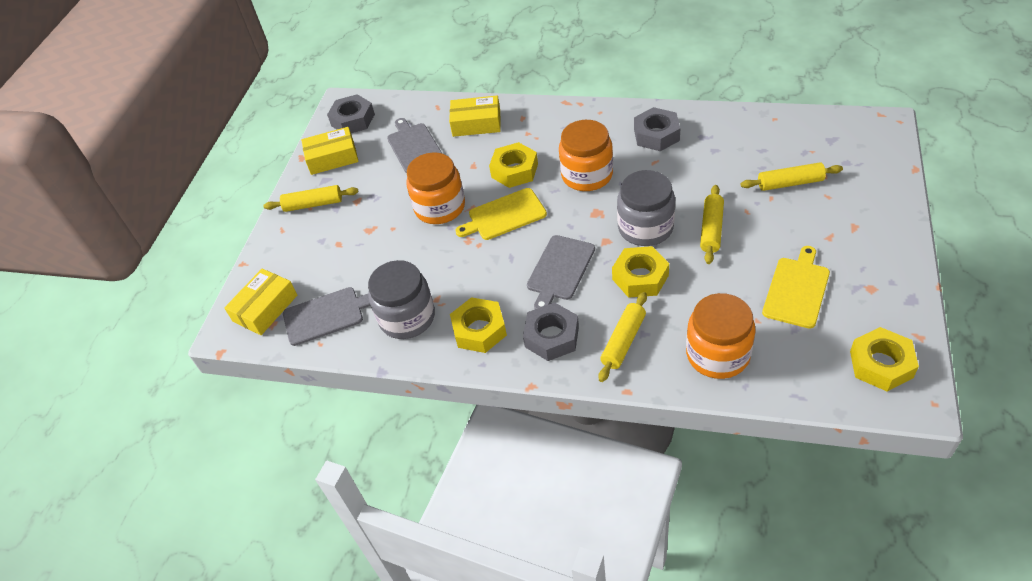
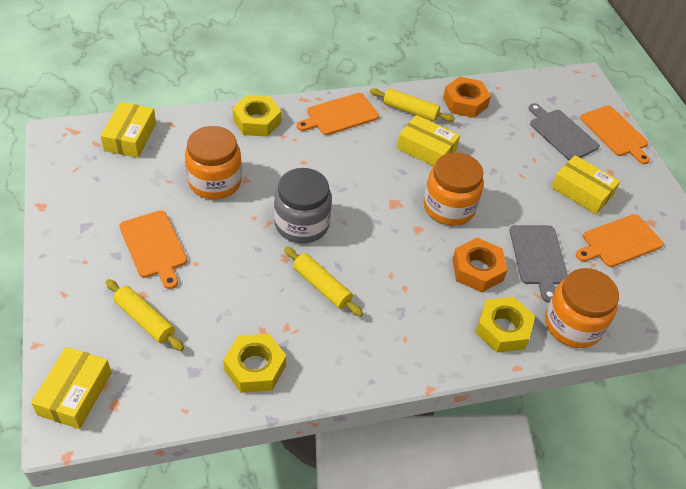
grey cutting board: 3 -> 2
grey jar: 2 -> 1
grey nut: 3 -> 0
orange cutting board: 0 -> 4
orange nut: 0 -> 2
yellow box: 3 -> 4
yellow cutting board: 2 -> 0
yellow nut: 4 -> 3
yellow rolling pin: 4 -> 3

